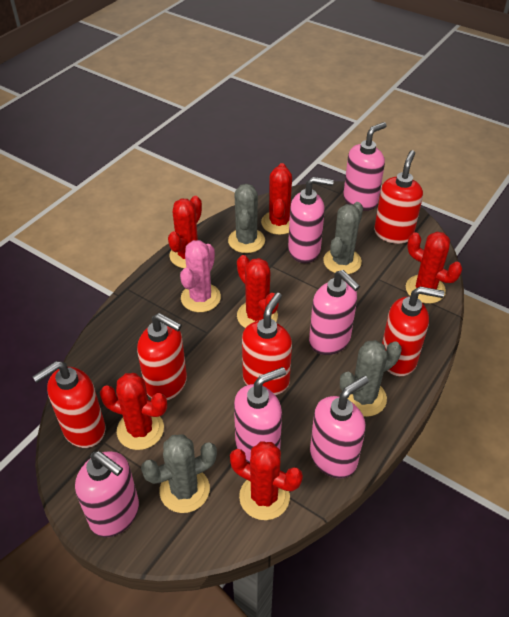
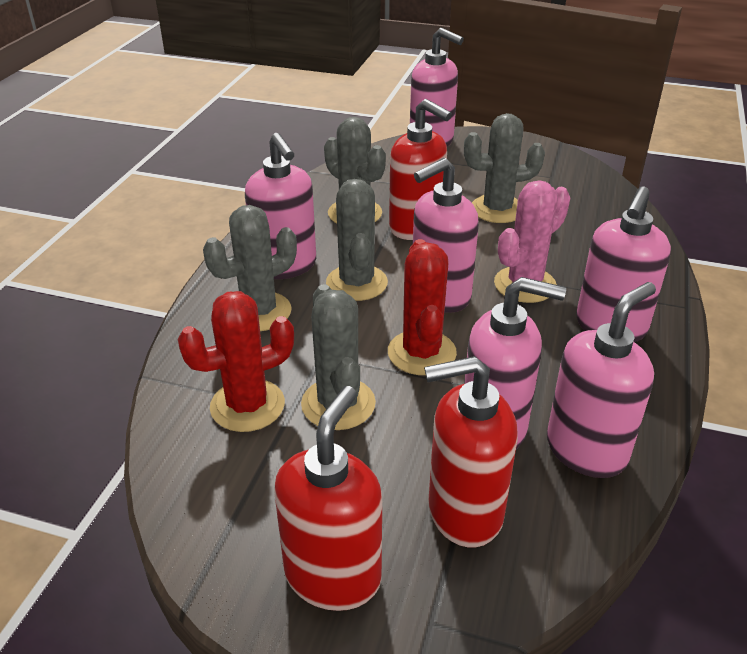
grey cactus: 4 -> 5
red cactus: 6 -> 2
red soap dispenser: 5 -> 3

